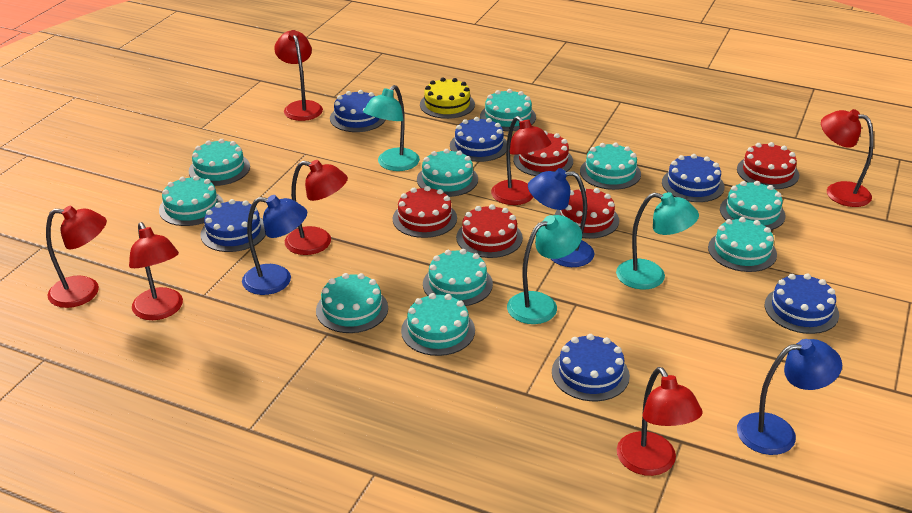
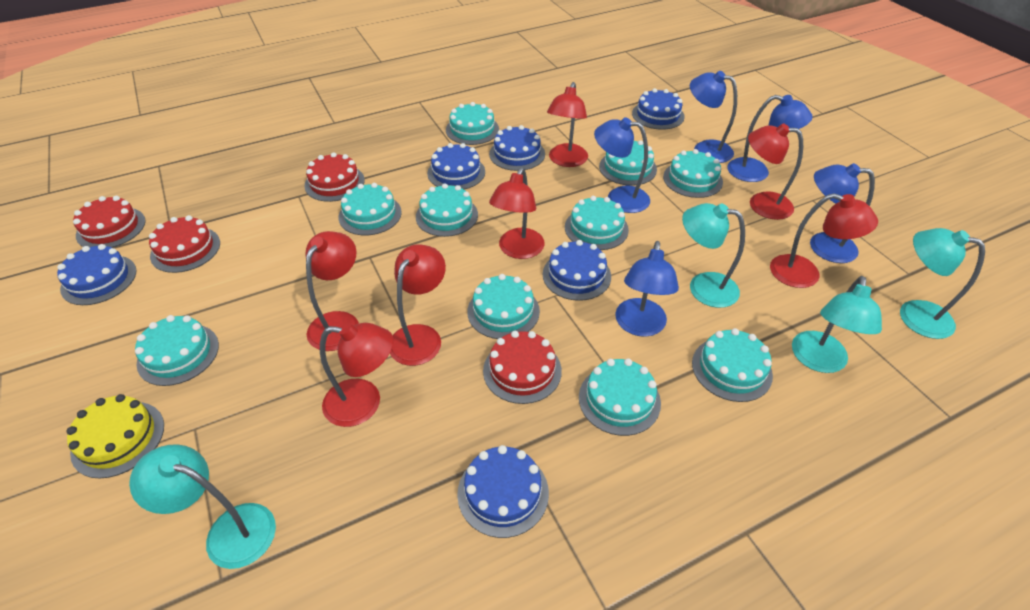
blue lamp: 3 -> 5
red cake: 5 -> 4
turquoise lamp: 3 -> 4

